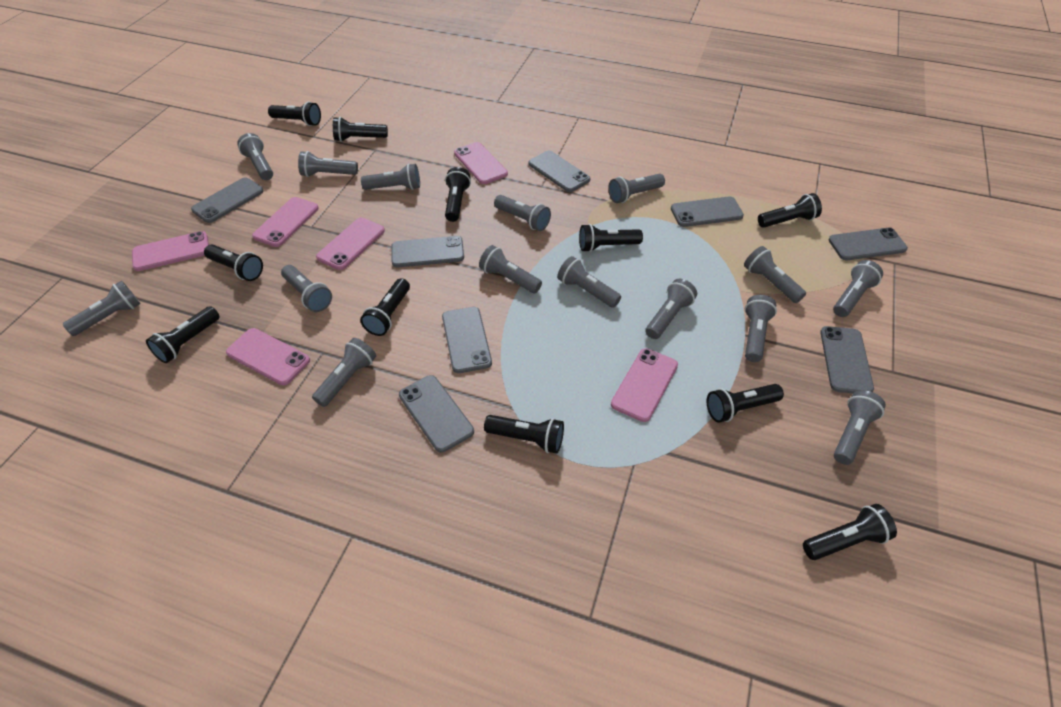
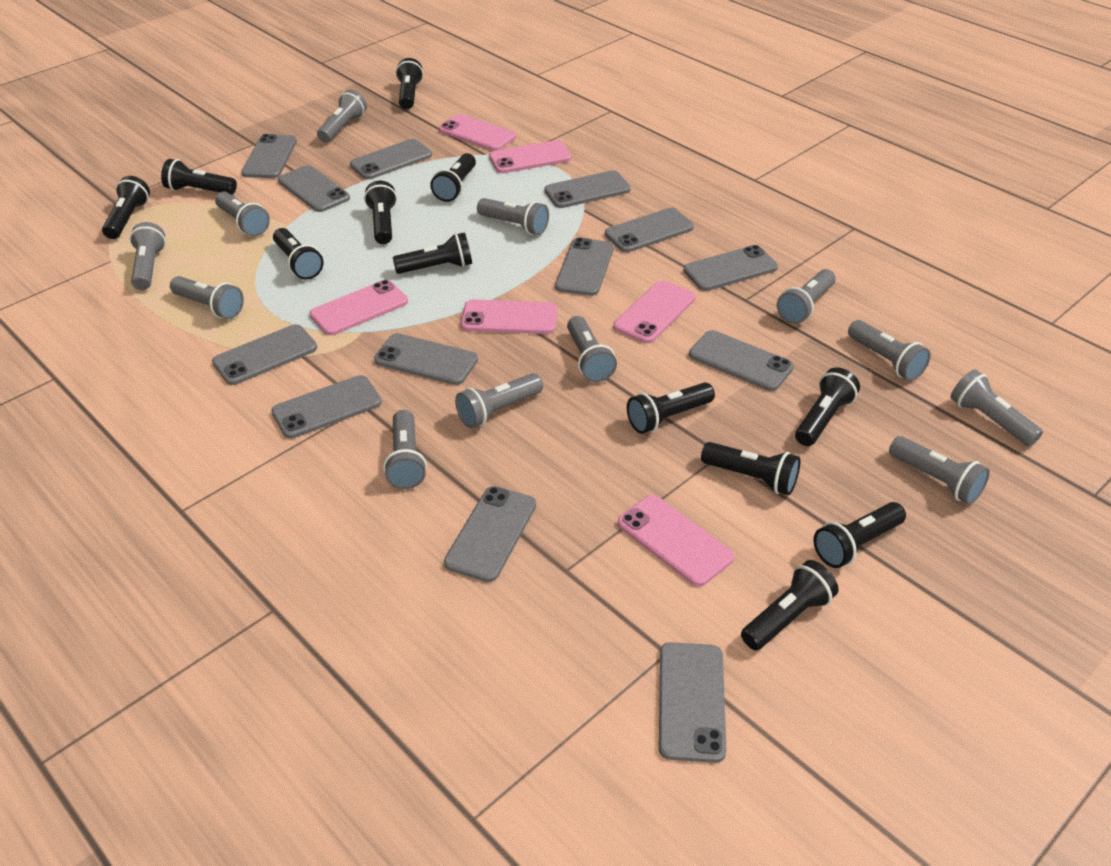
black flashlight: 11 -> 12
grey flashlight: 15 -> 12
grey phone: 8 -> 13

